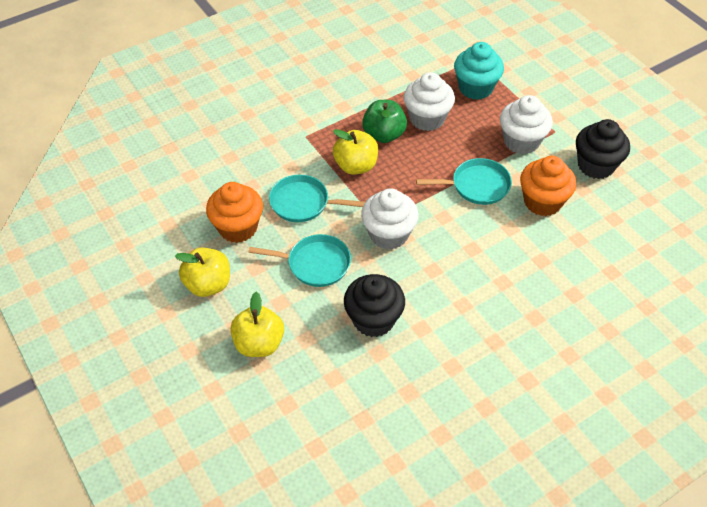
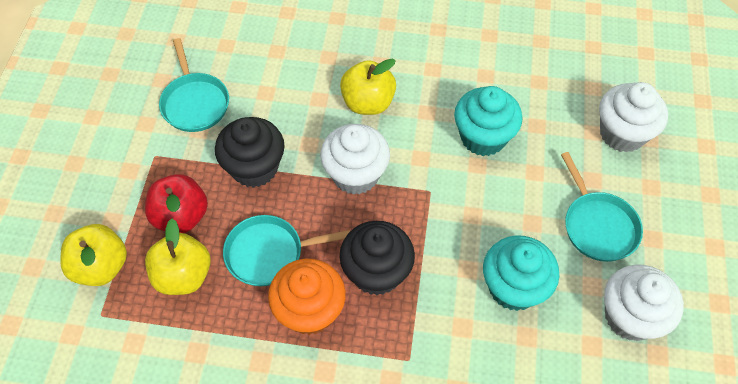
green apple: 1 -> 0
orange cupcake: 2 -> 1
red apple: 0 -> 1
turquoise cupcake: 1 -> 2

